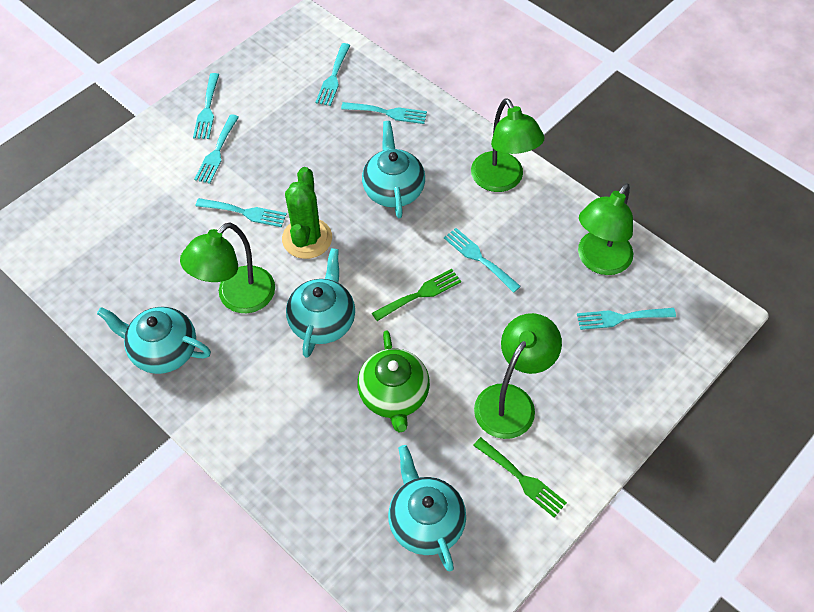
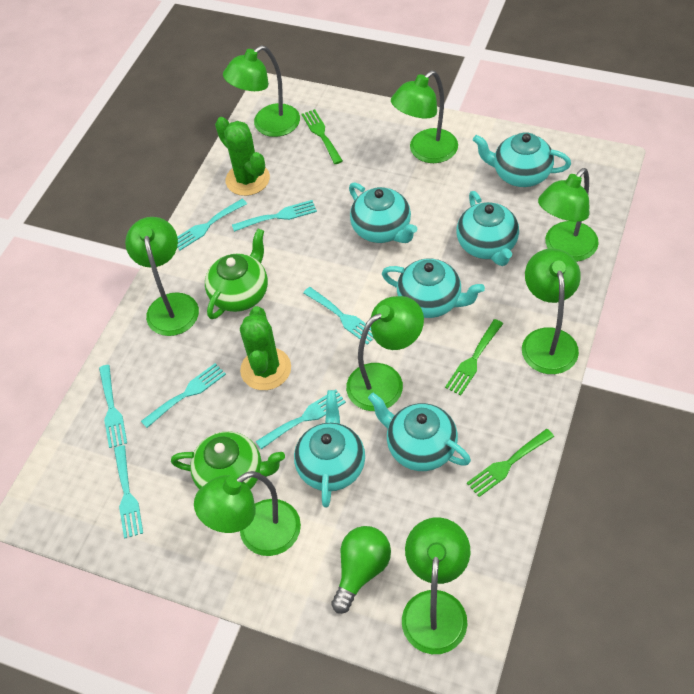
green cactus: 1 -> 2
green fork: 2 -> 3
green lamp: 4 -> 8
green light bulb: 0 -> 1
green teapot: 1 -> 2
turquoise teapot: 4 -> 6

